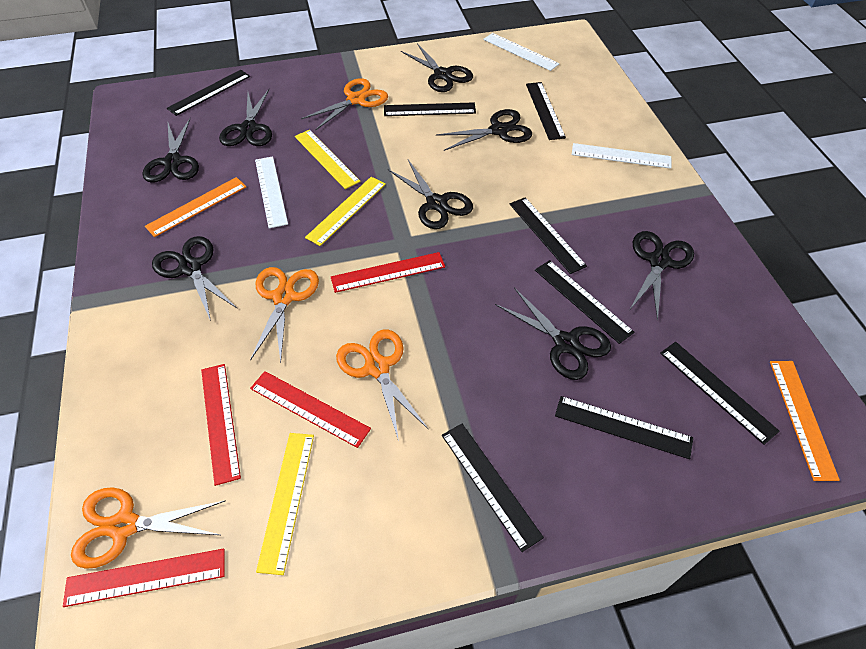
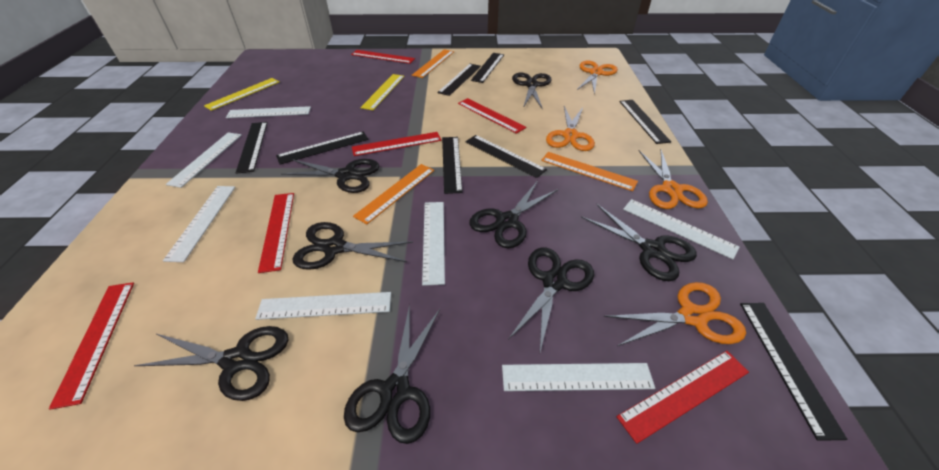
orange ruler: 2 -> 3
red ruler: 4 -> 6
white ruler: 3 -> 7
yellow ruler: 3 -> 2

